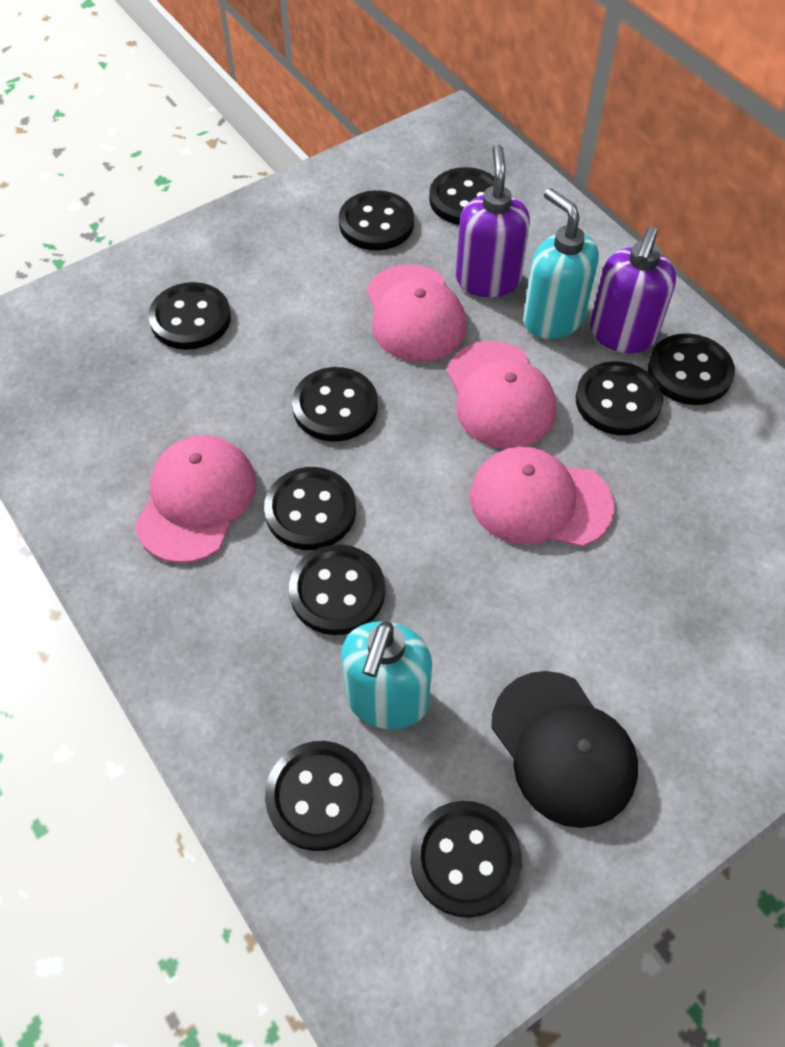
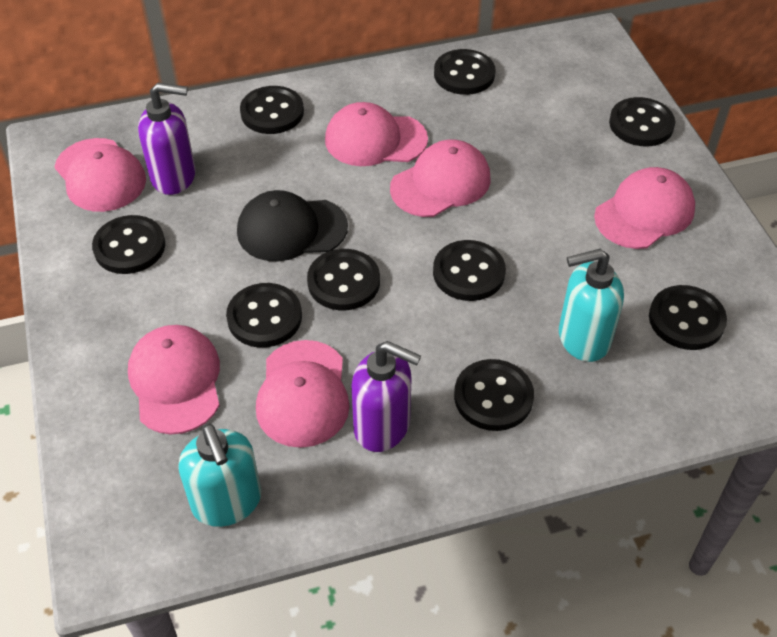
black button: 10 -> 9
pink cap: 4 -> 6

